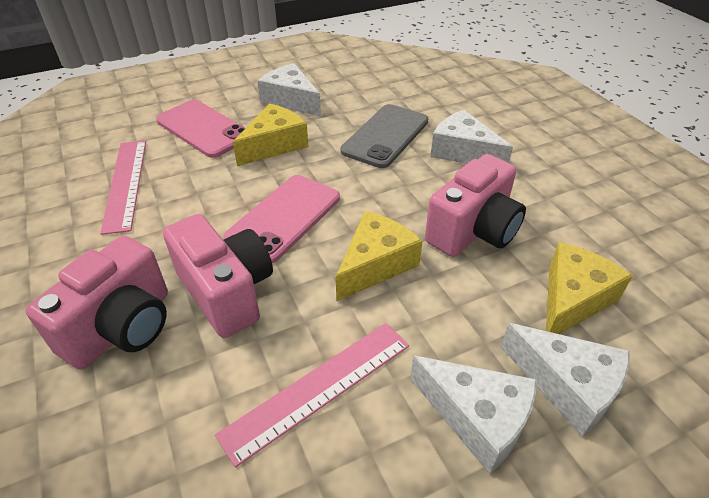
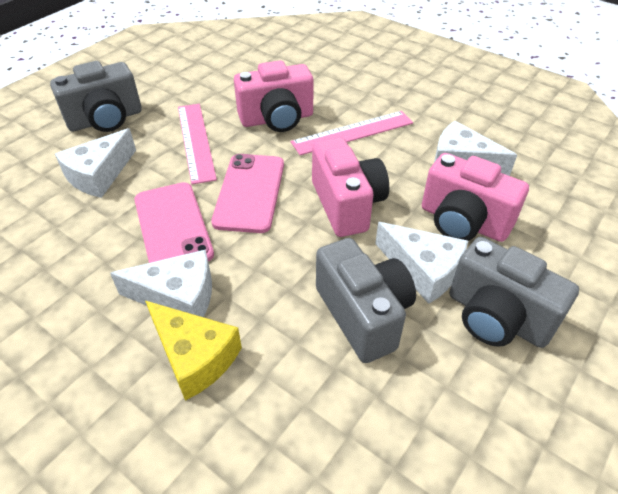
grey camera: 0 -> 3
grey phone: 1 -> 0
yellow cheese: 3 -> 1

